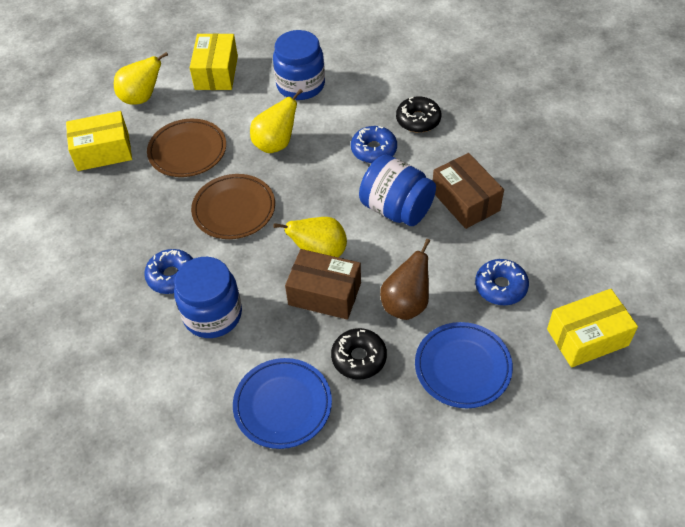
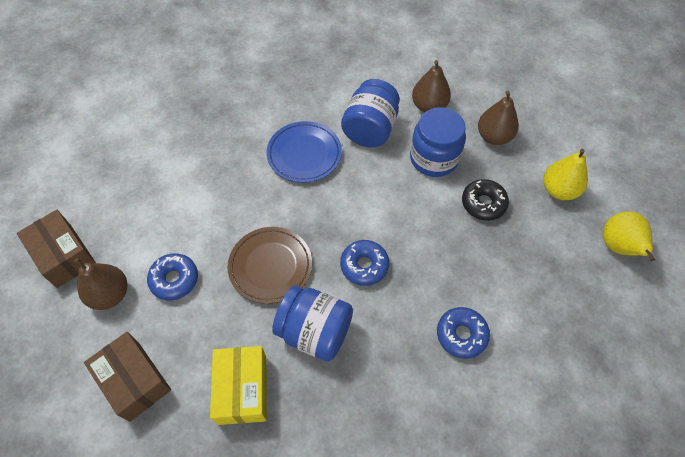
black donut: 2 -> 1
blue plate: 2 -> 1
brown pear: 1 -> 3
brown plate: 2 -> 1
yellow box: 3 -> 1
yellow pear: 3 -> 2

